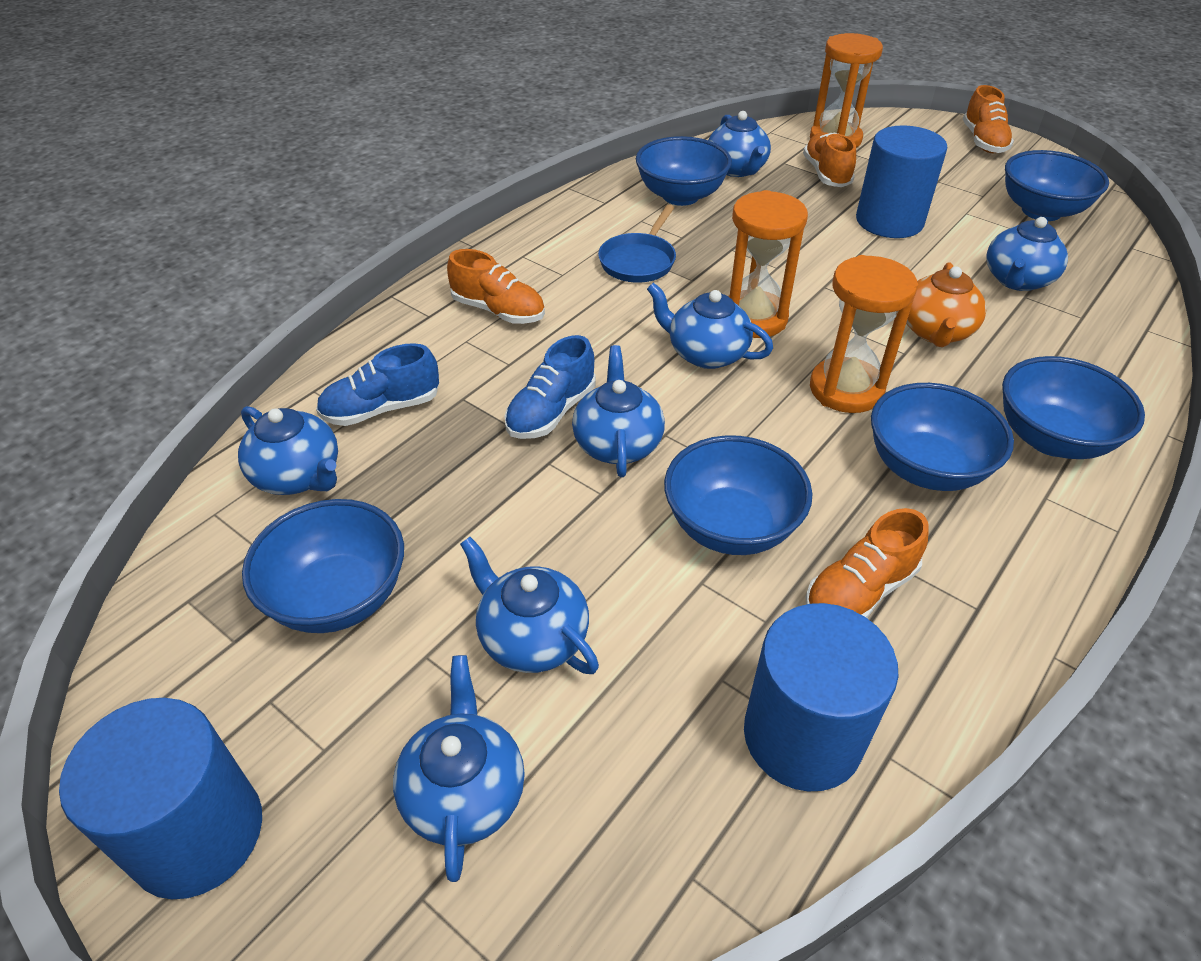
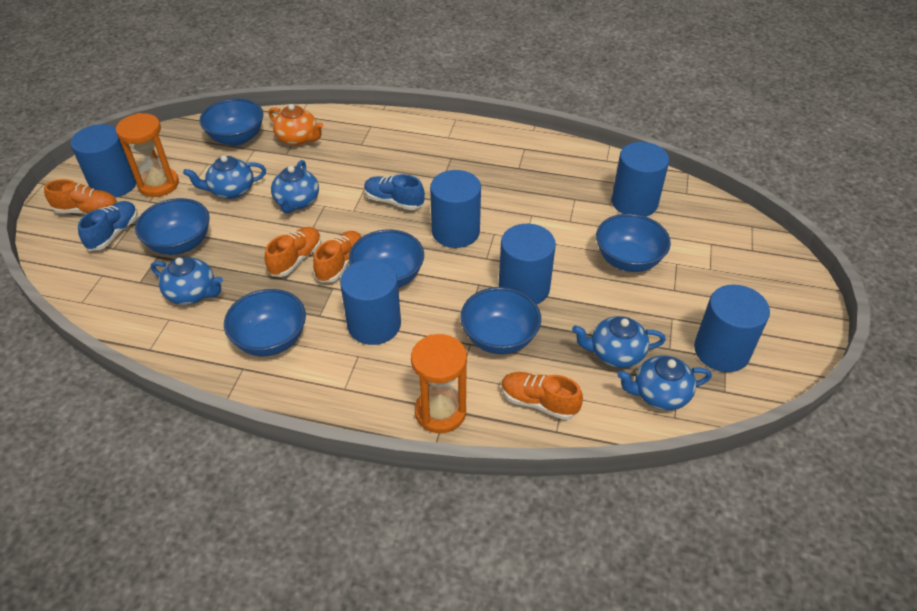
blue cylinder: 3 -> 6
blue pan: 1 -> 0
blue teapot: 7 -> 5
orange hourglass: 3 -> 2

